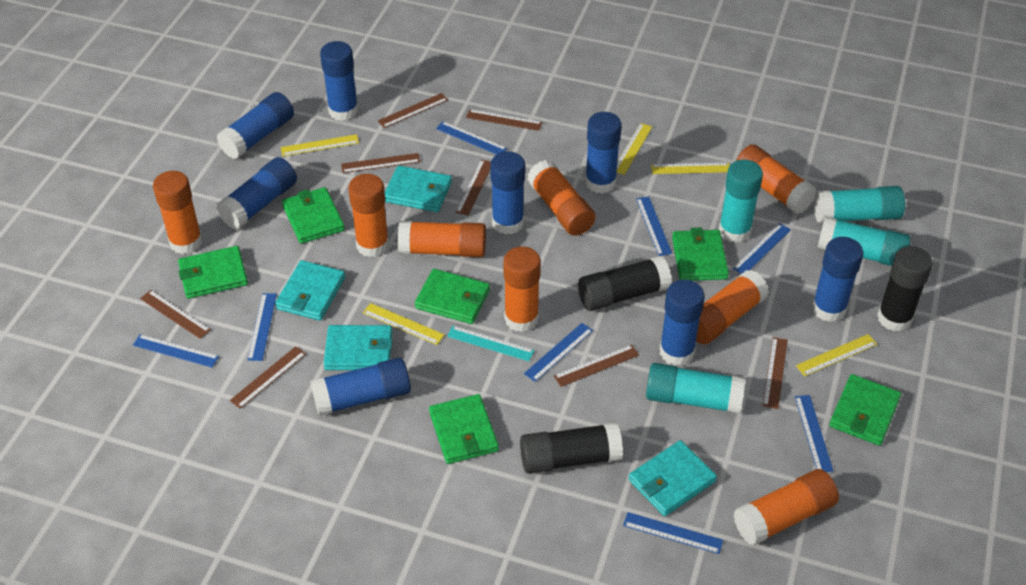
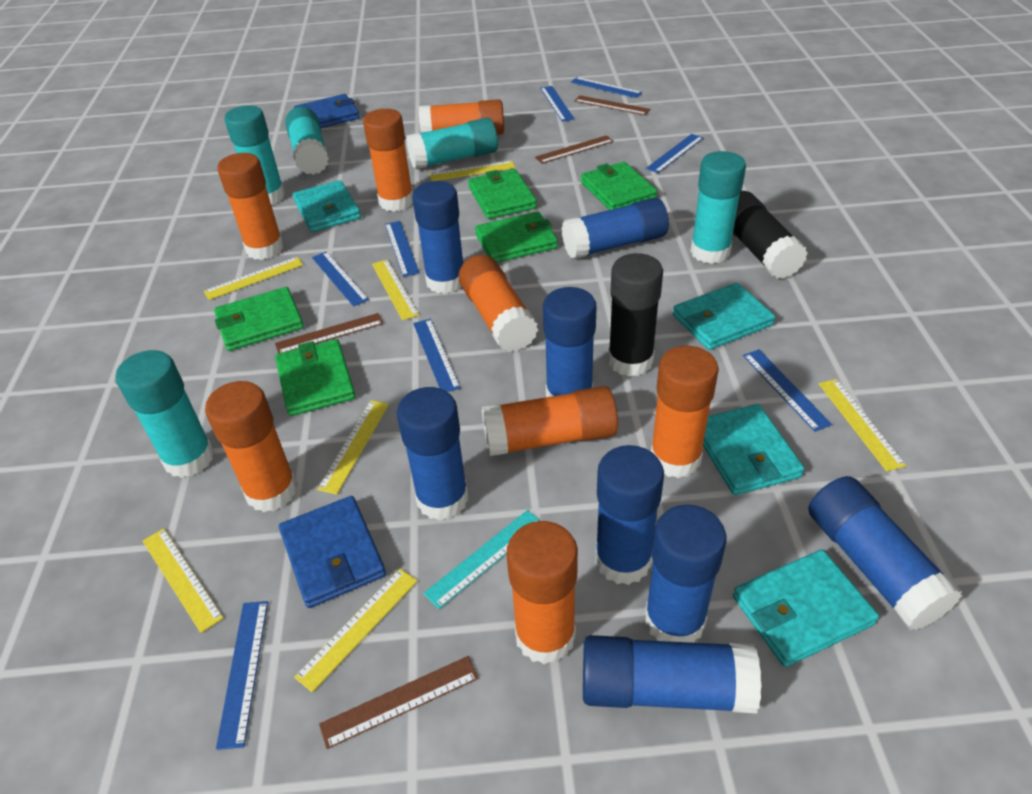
black glue stick: 3 -> 2
blue wallet: 0 -> 2
brown ruler: 8 -> 4
green wallet: 6 -> 5
turquoise glue stick: 4 -> 5
yellow ruler: 5 -> 7

